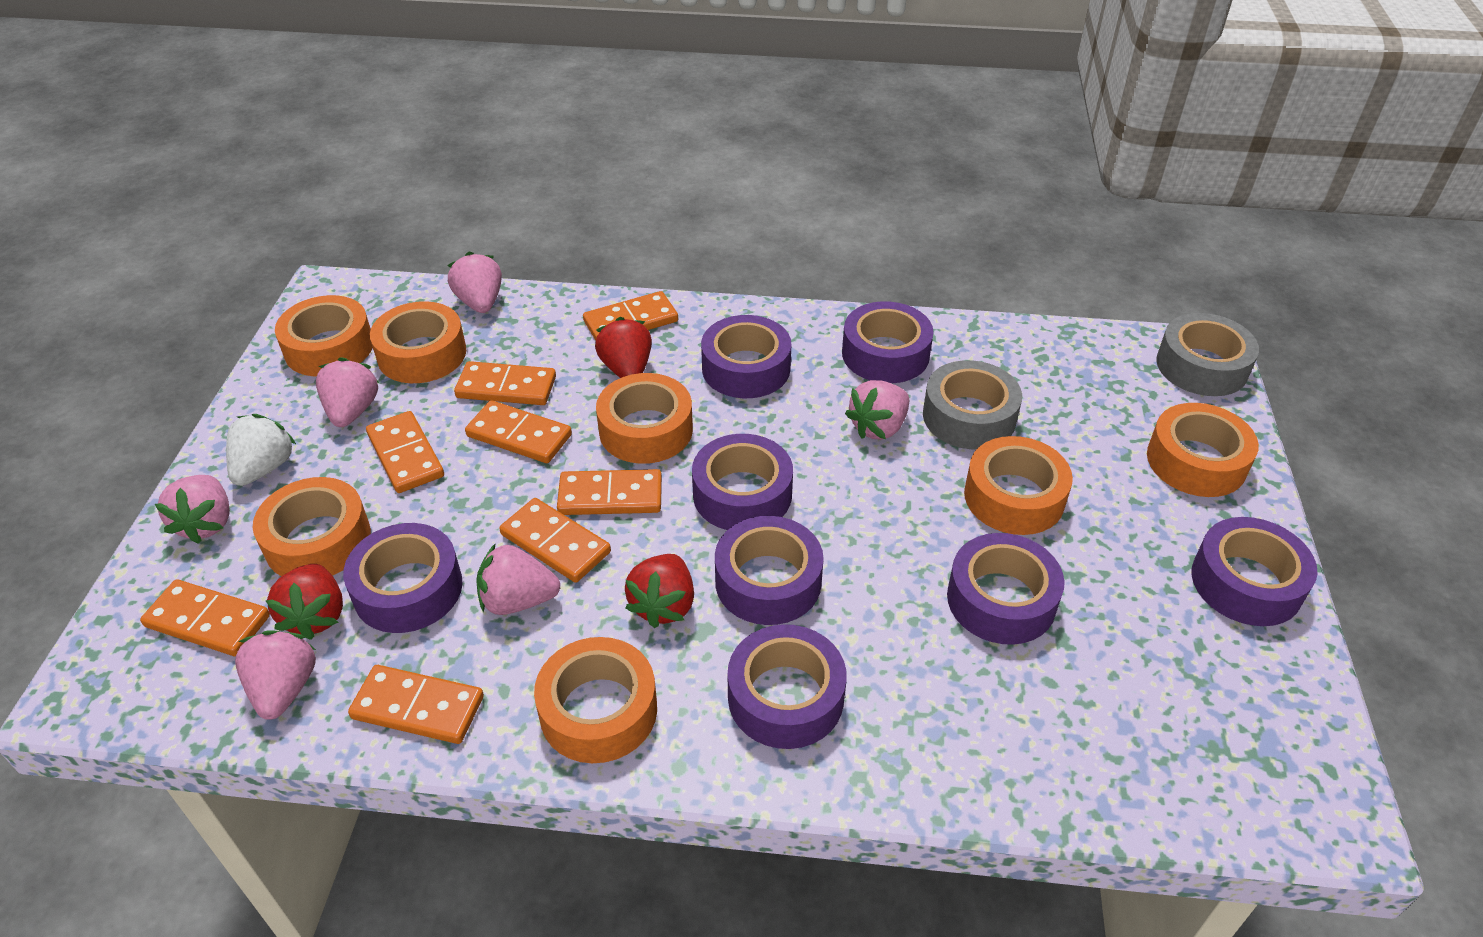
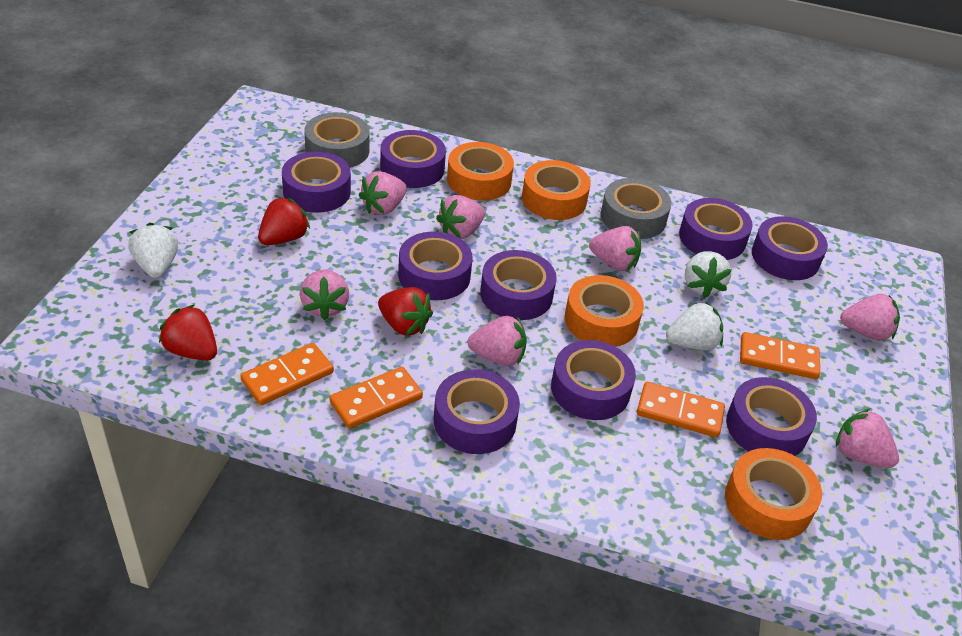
orange domino: 8 -> 4
orange tape: 7 -> 4
pink strawberry: 6 -> 7
purple tape: 8 -> 9
white strawberry: 1 -> 3

